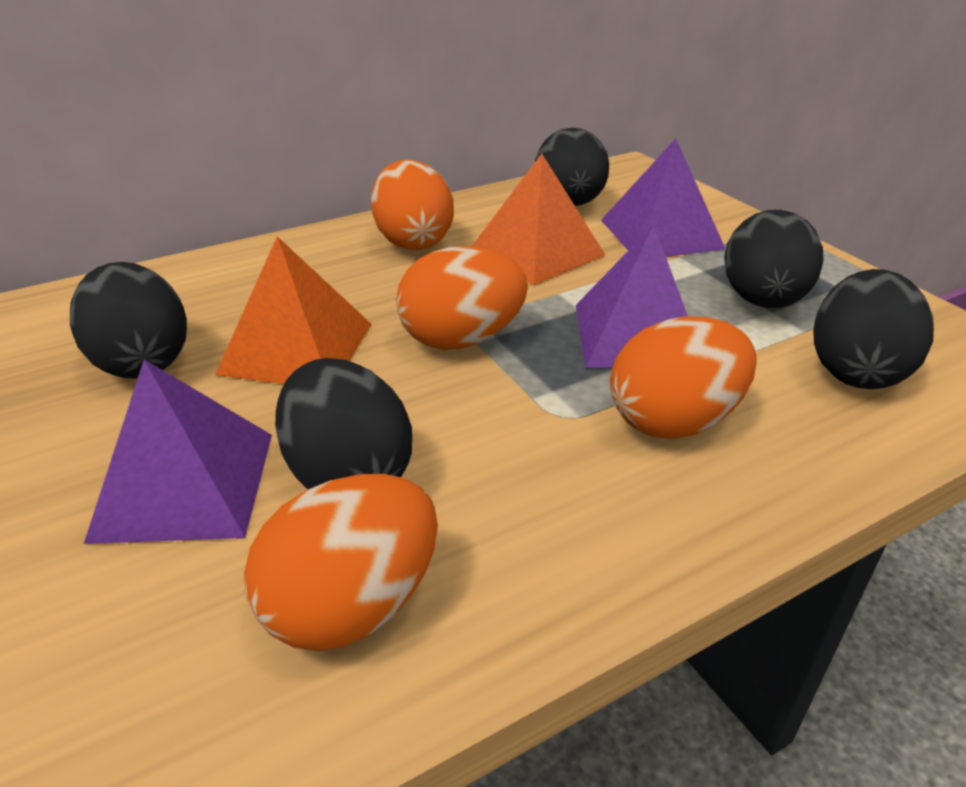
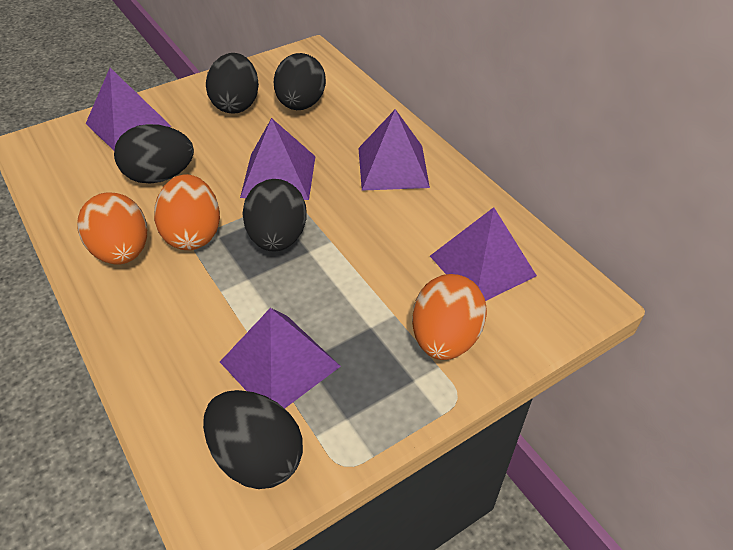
orange egg: 4 -> 3
orange pyramid: 2 -> 0
purple pyramid: 3 -> 5

